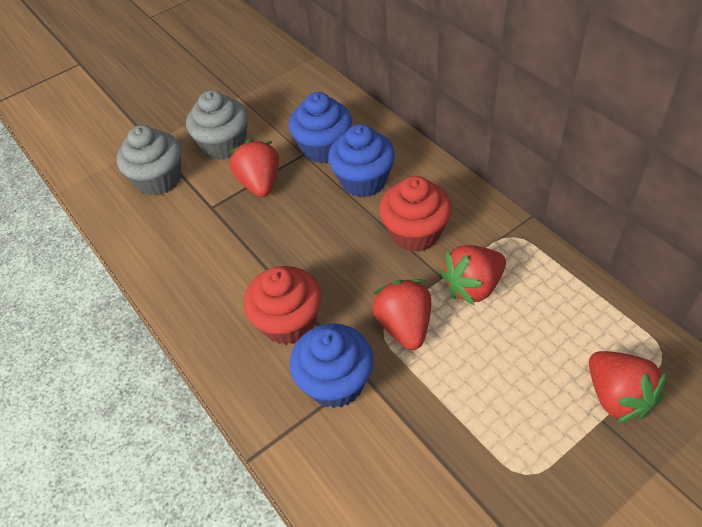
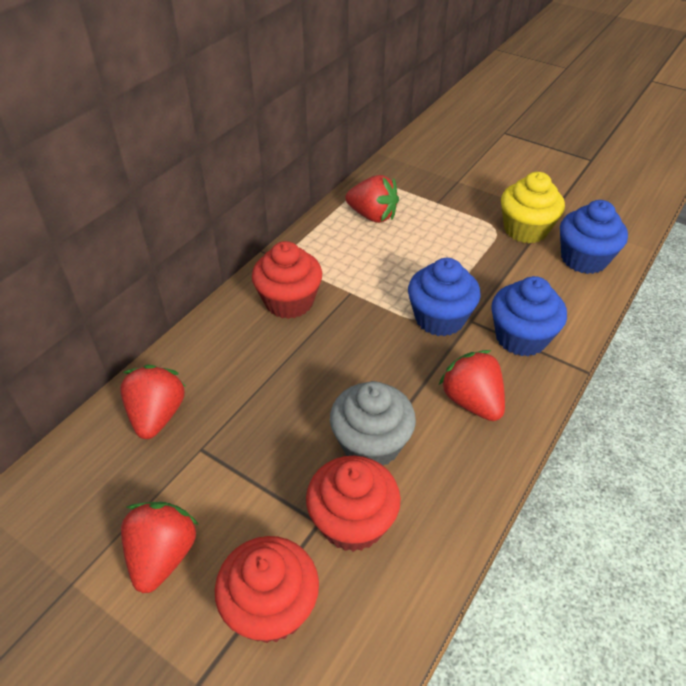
grey cupcake: 2 -> 1
red cupcake: 2 -> 3
yellow cupcake: 0 -> 1

